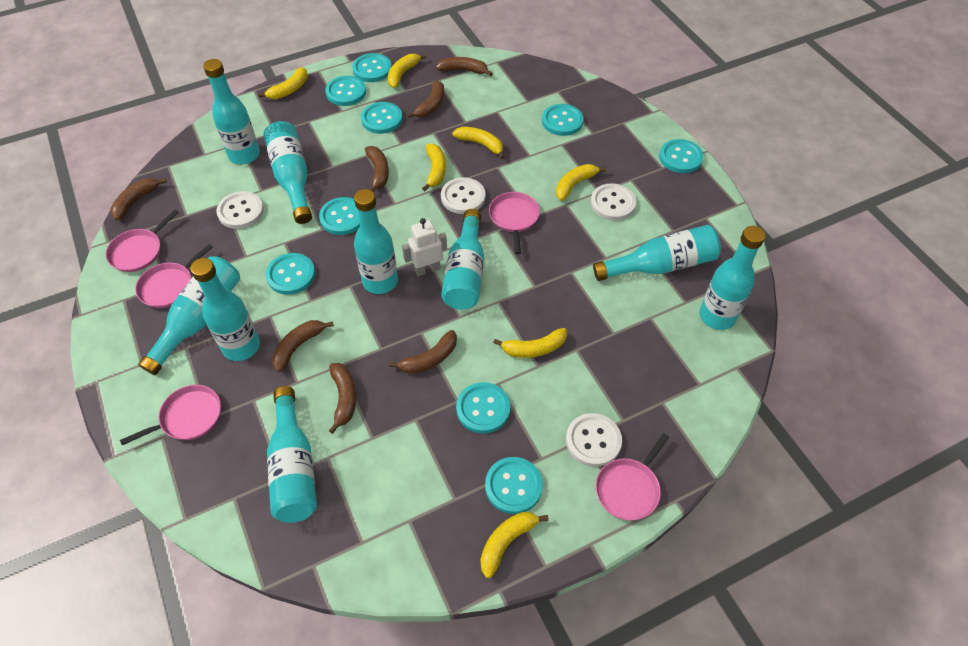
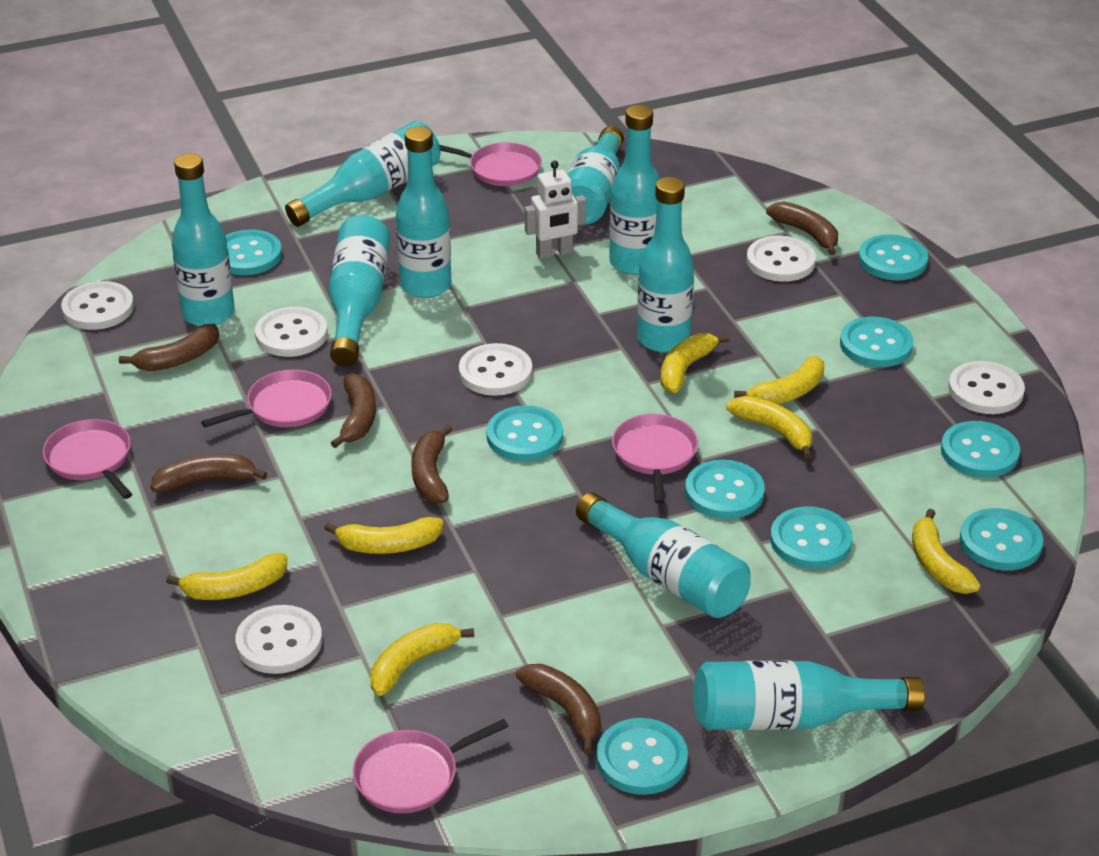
brown banana: 7 -> 6
white button: 4 -> 6

